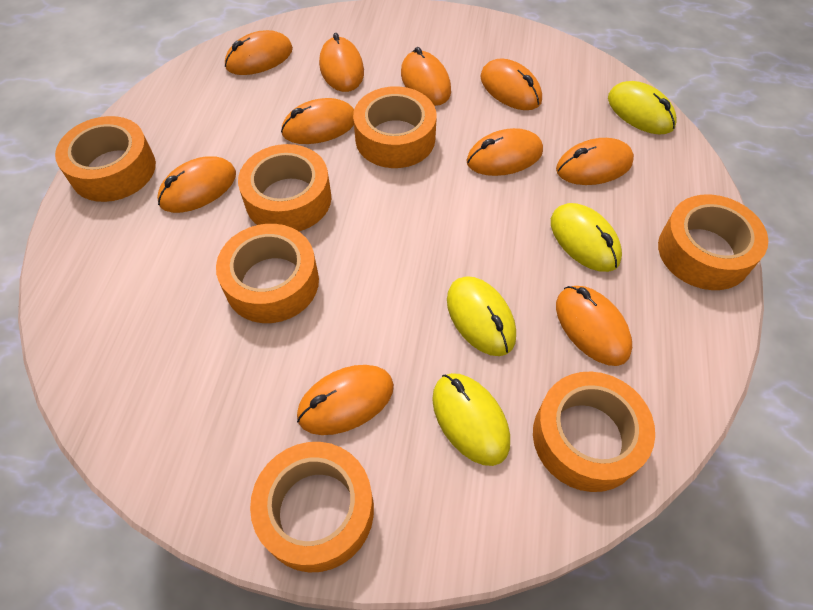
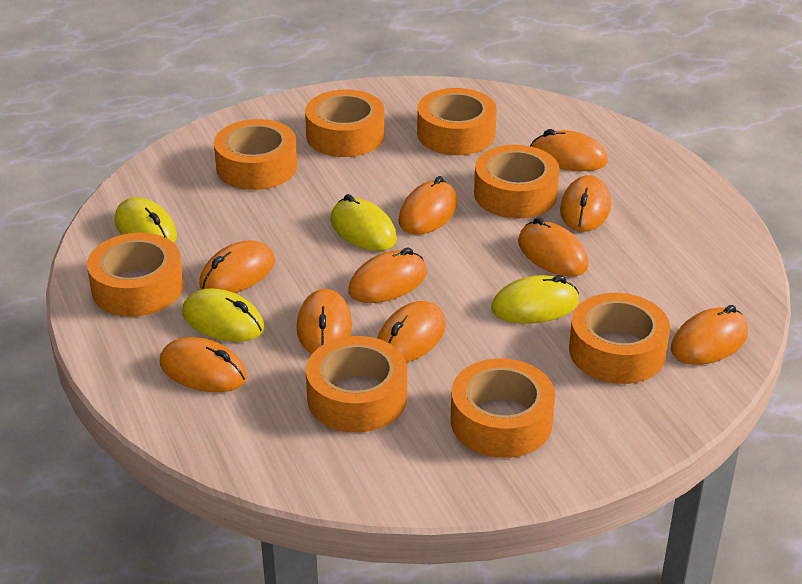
orange tape: 7 -> 8

